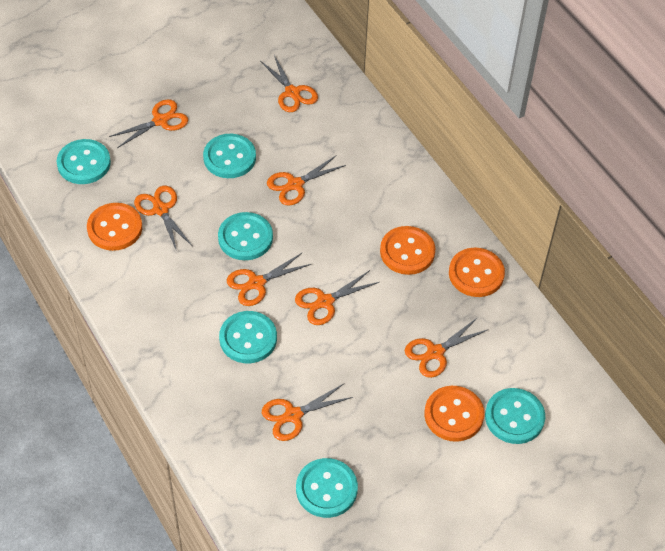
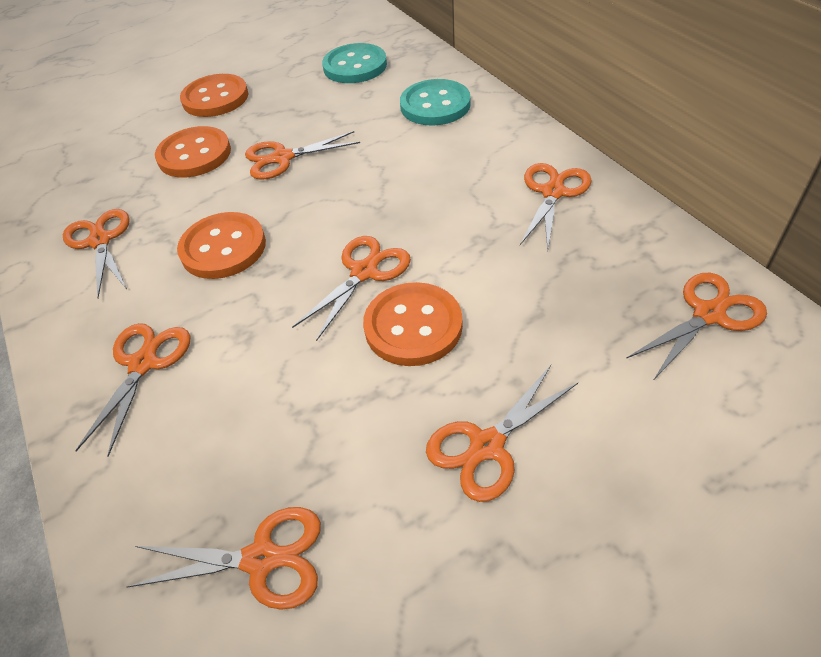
turquoise button: 6 -> 2

